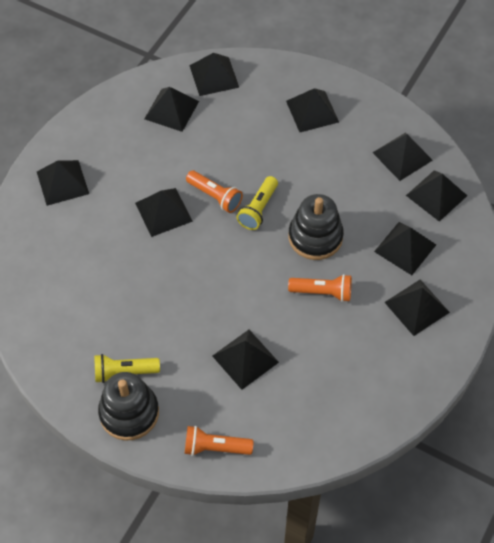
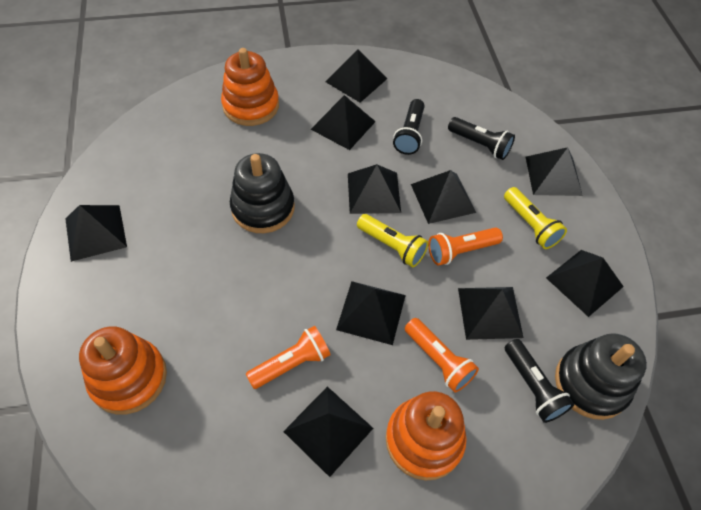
black flashlight: 0 -> 3
orange stacking toy: 0 -> 3

